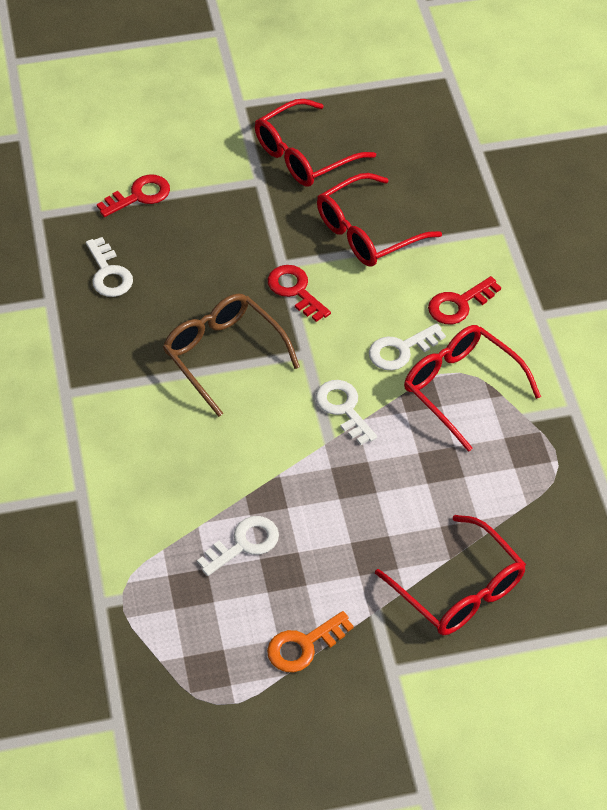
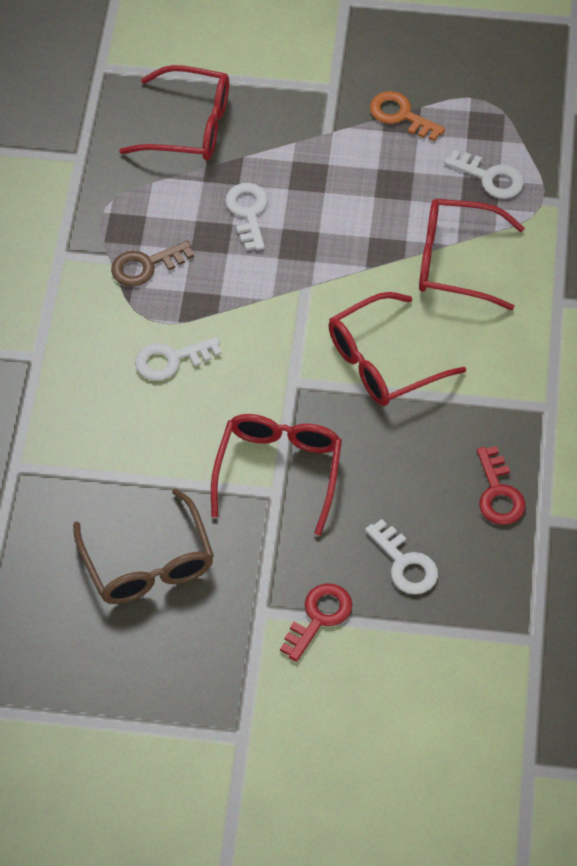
brown key: 0 -> 1
red key: 3 -> 2

